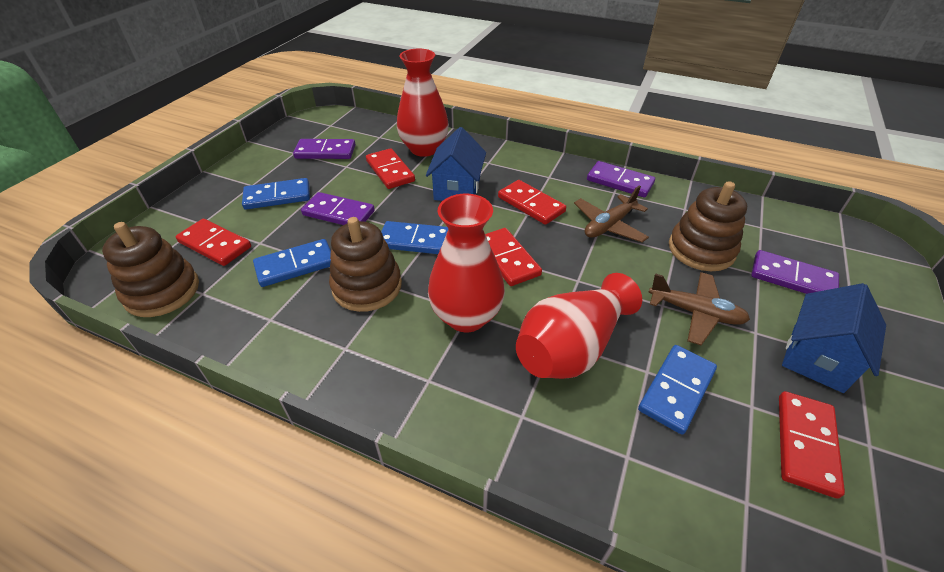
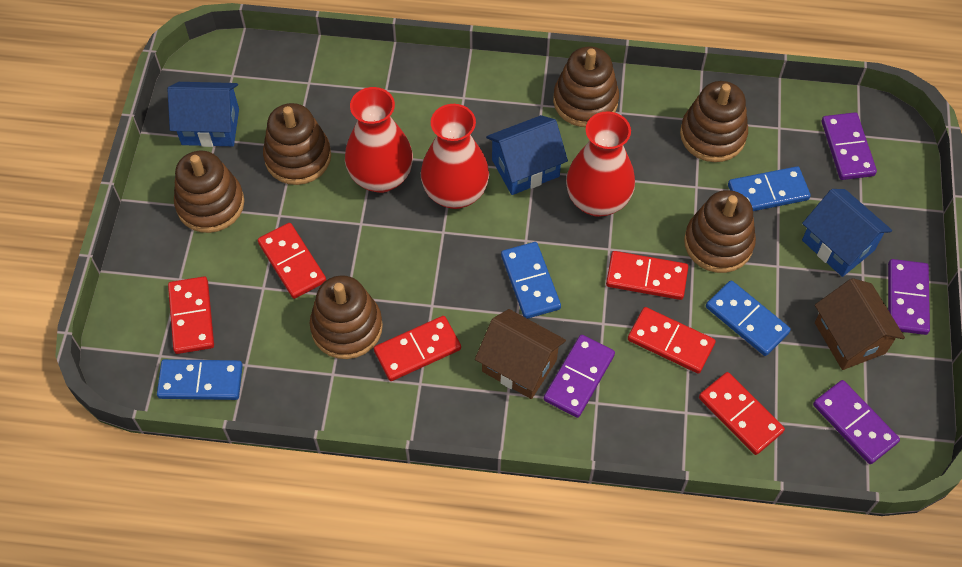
blue house: 2 -> 3
brown house: 0 -> 2
brown plane: 2 -> 0
brown stacking toy: 3 -> 6
red domino: 5 -> 6

